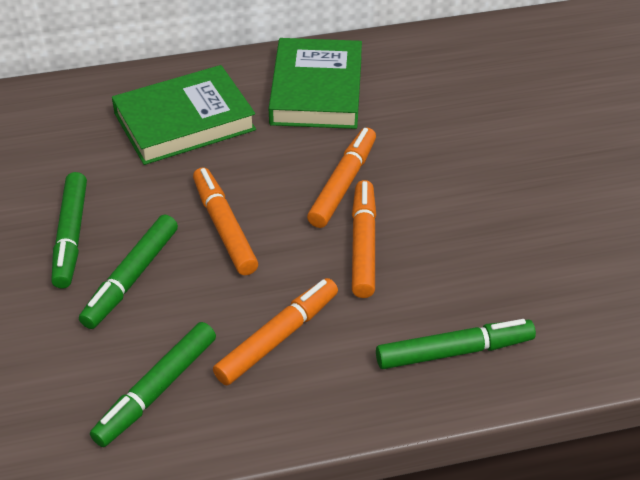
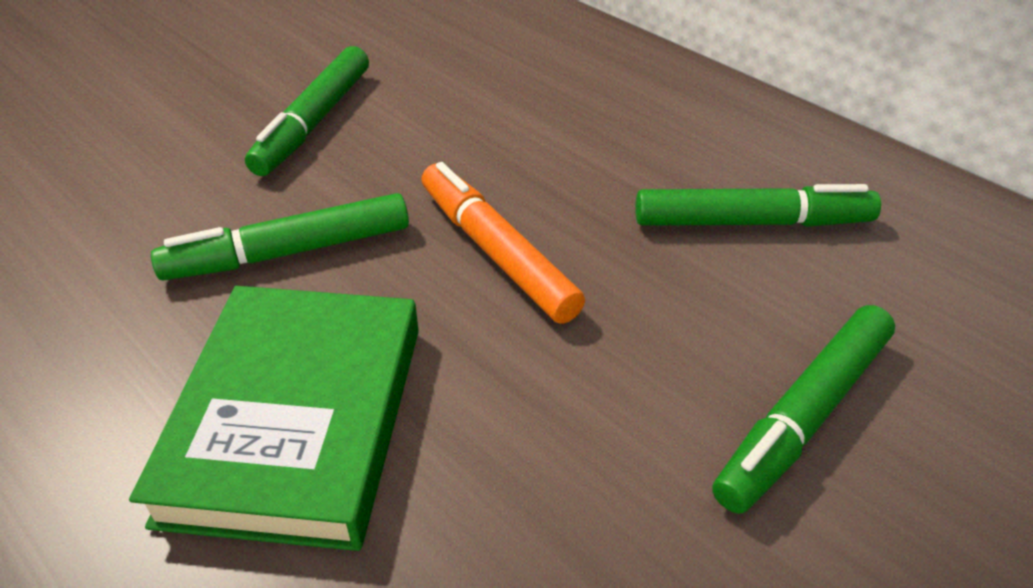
green book: 2 -> 1
orange marker: 4 -> 1

